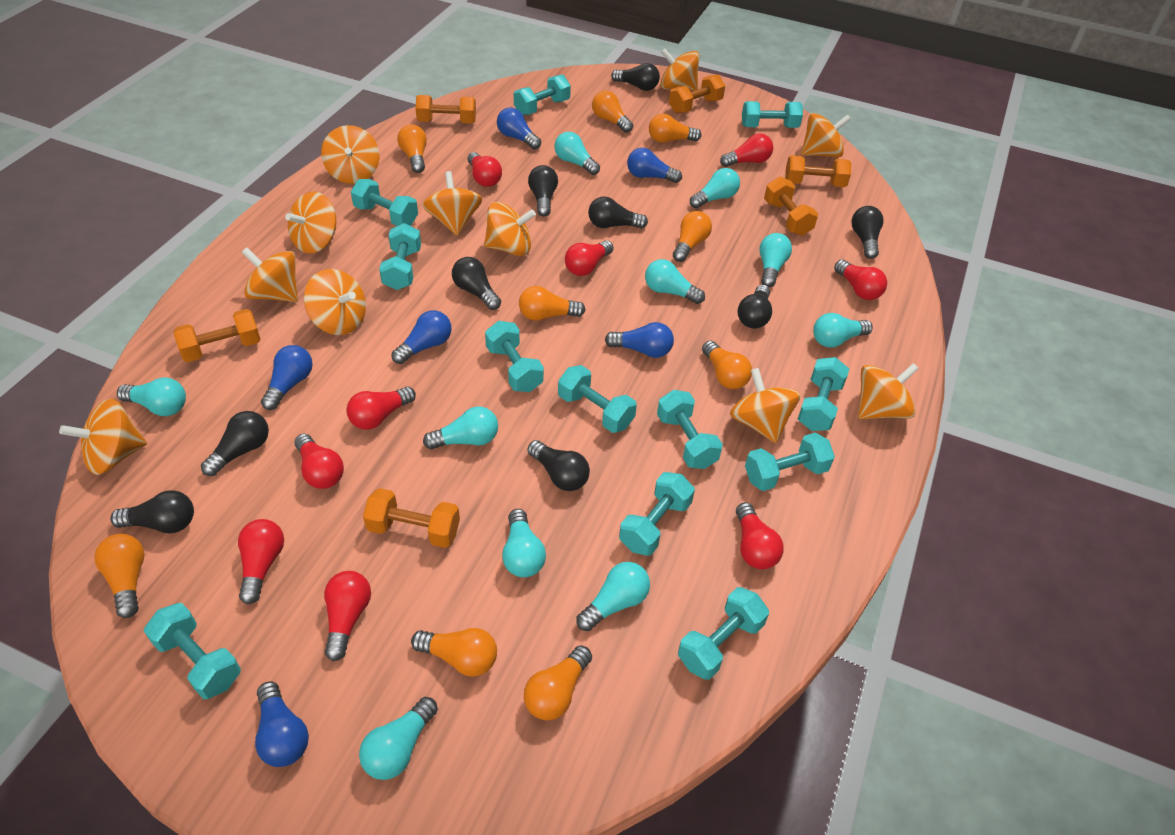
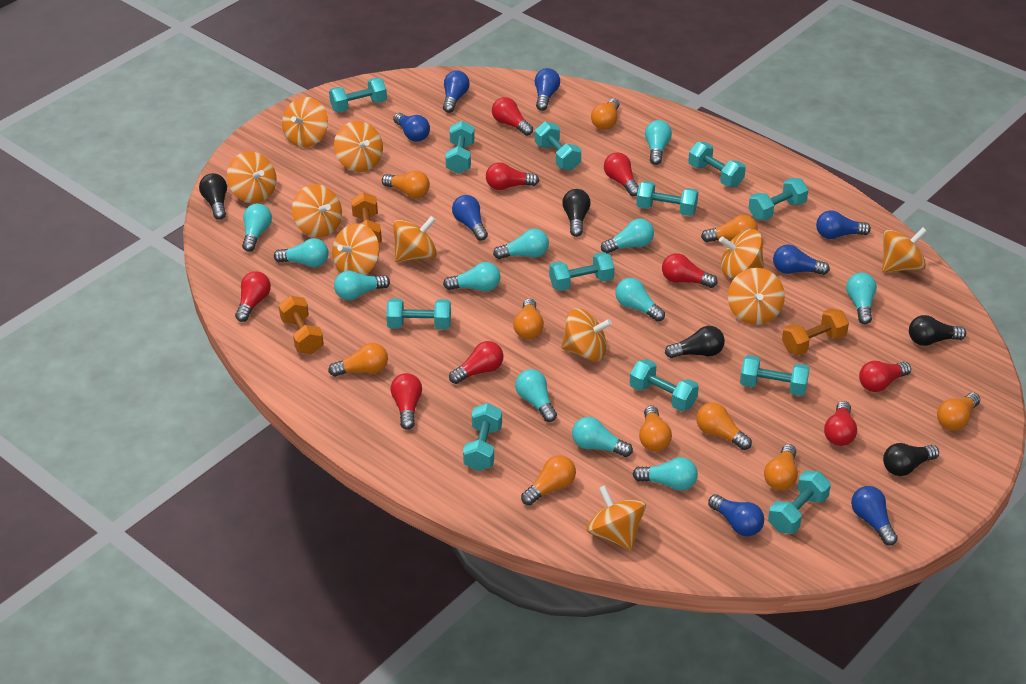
black light bulb: 9 -> 5
blue light bulb: 6 -> 8
orange dumbbell: 6 -> 3
orange light bulb: 9 -> 10
turquoise light bulb: 10 -> 12

